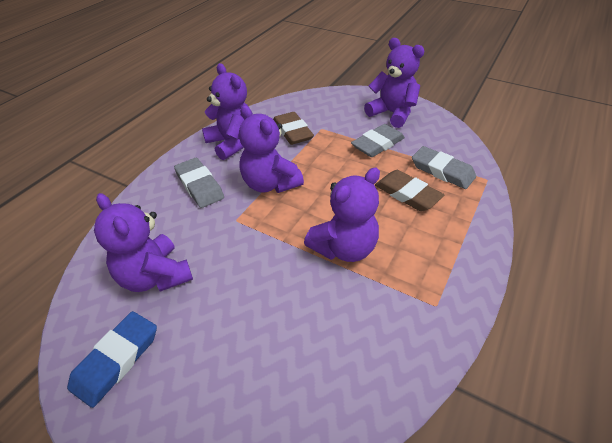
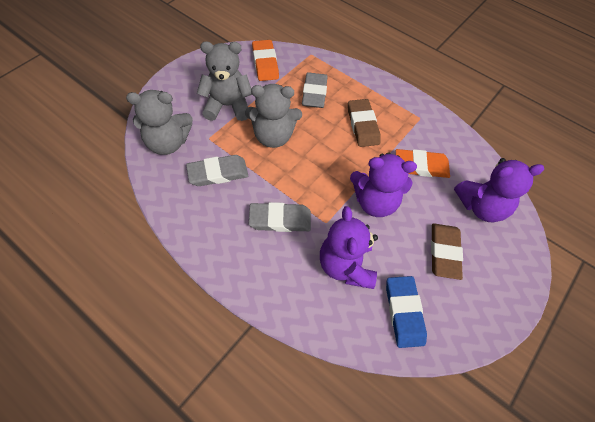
grey teddy bear: 0 -> 3
orange eraser: 0 -> 2
purple teddy bear: 5 -> 3

